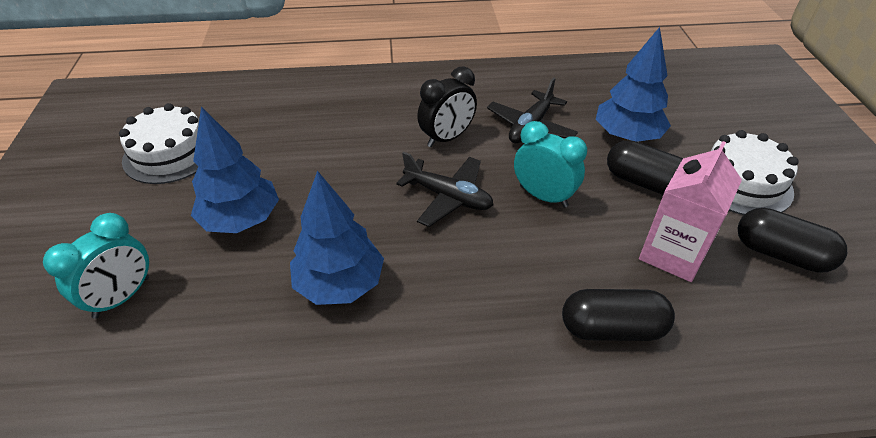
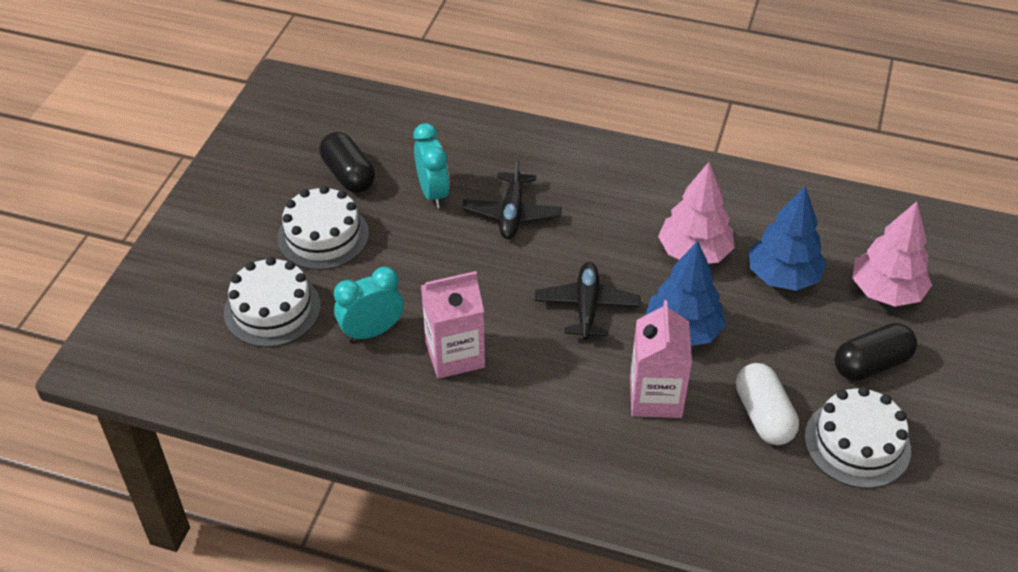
black capsule: 3 -> 2
black clock: 1 -> 0
blue tree: 3 -> 2
pink carton: 1 -> 2
pink tree: 0 -> 2
white cake: 2 -> 3
white capsule: 0 -> 1

